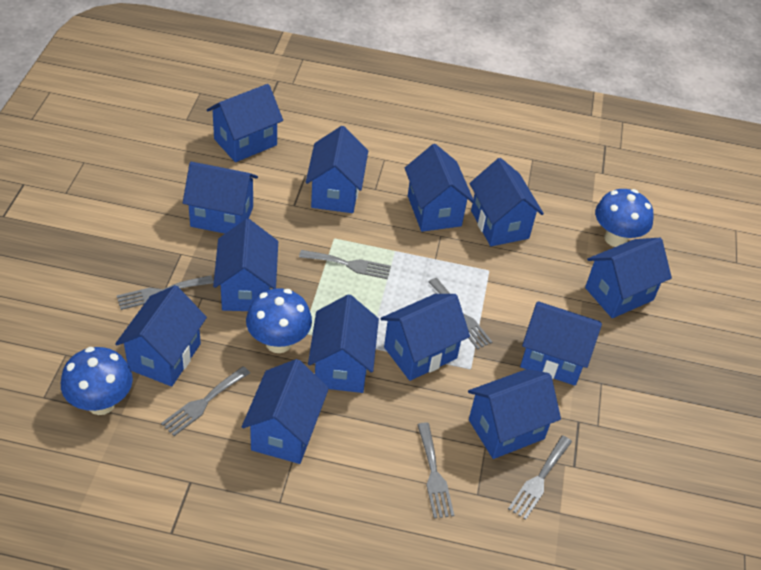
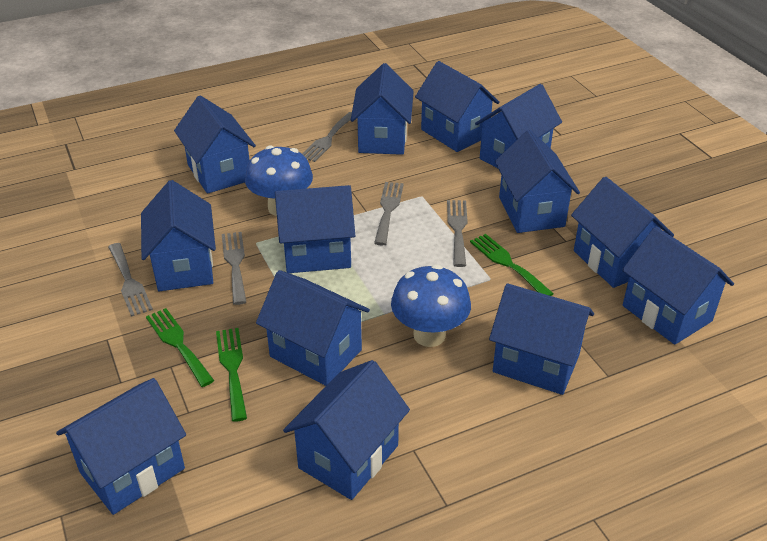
blue mushroom: 3 -> 2
green fork: 0 -> 3
grey fork: 6 -> 5

